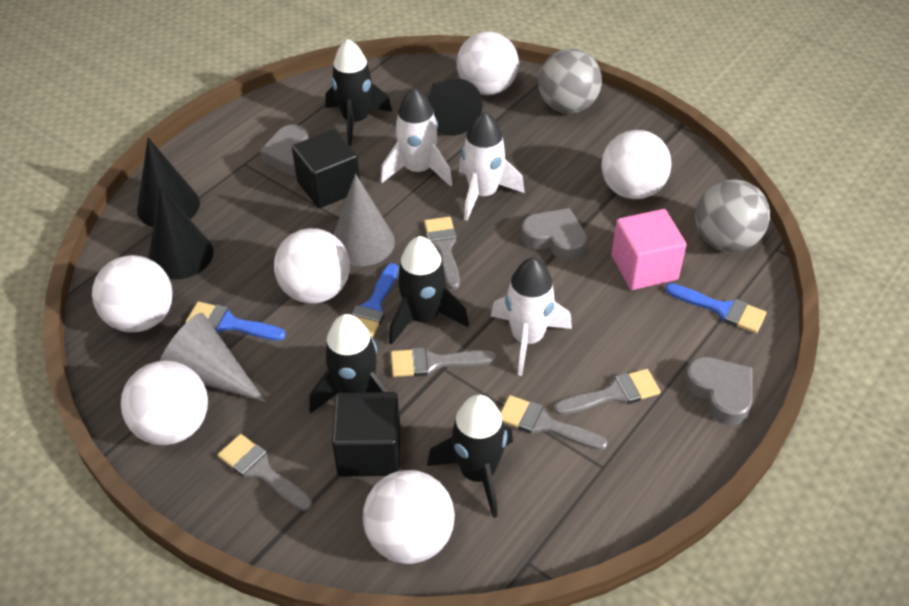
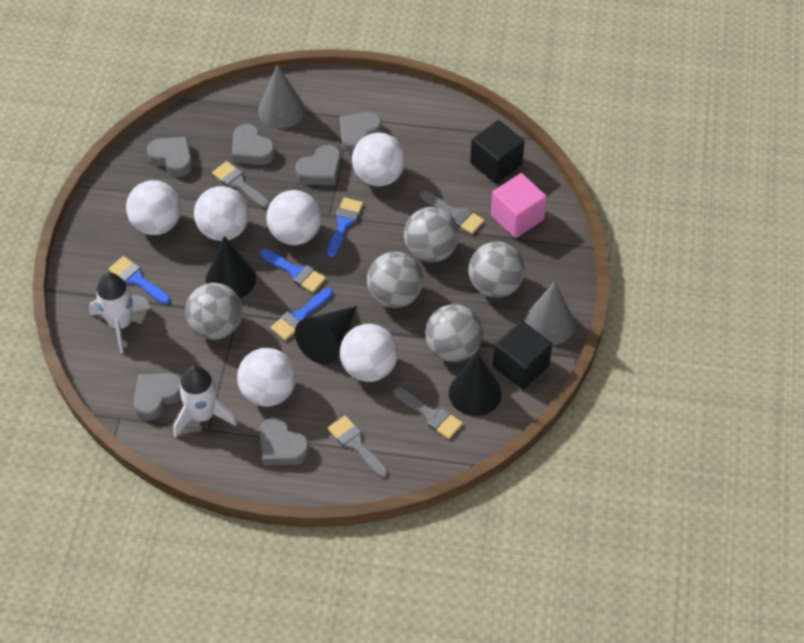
black rocket: 4 -> 0
blue brush: 3 -> 4
grey ball: 2 -> 5
grey brush: 5 -> 4
grey heart: 3 -> 6
white rocket: 3 -> 2

